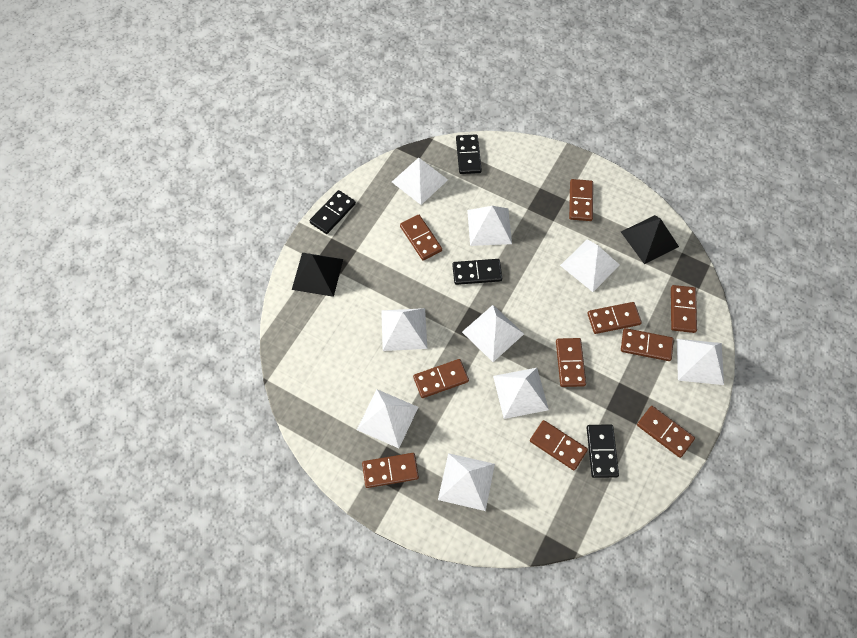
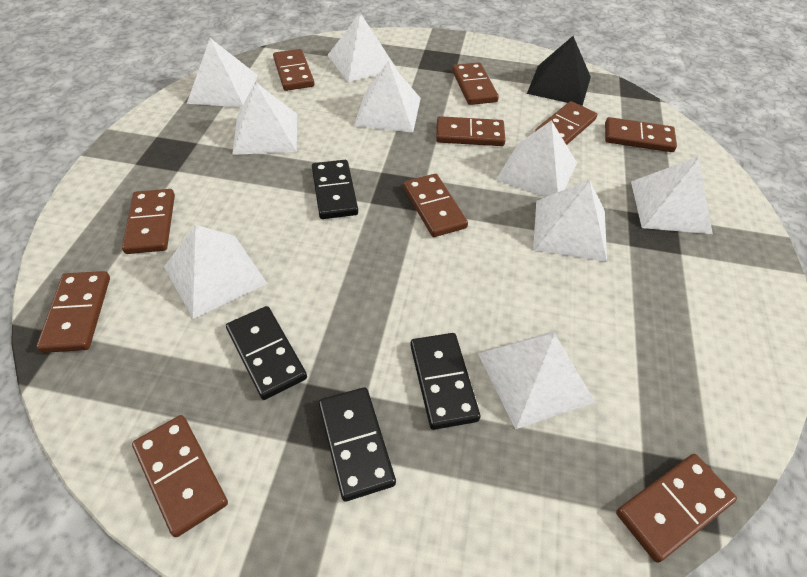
black pyramid: 2 -> 1

